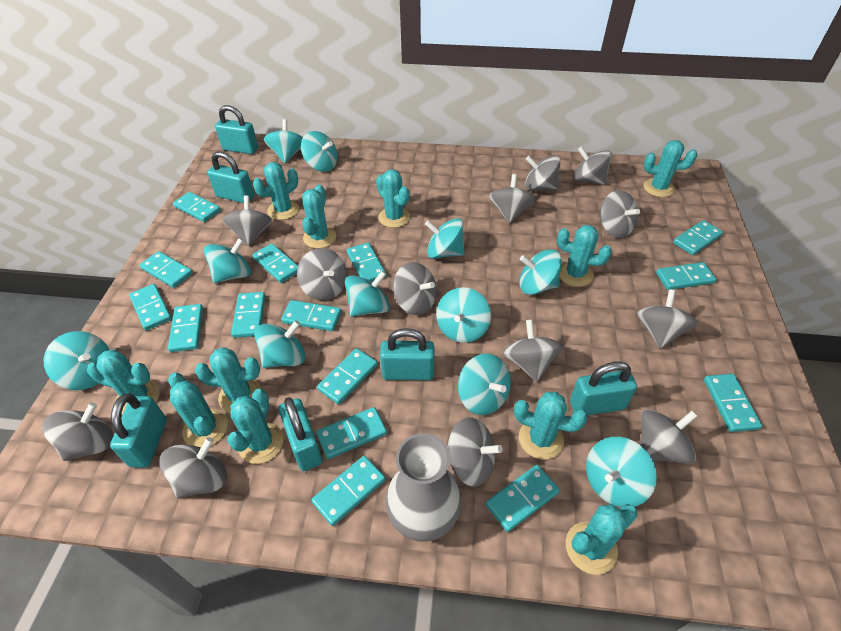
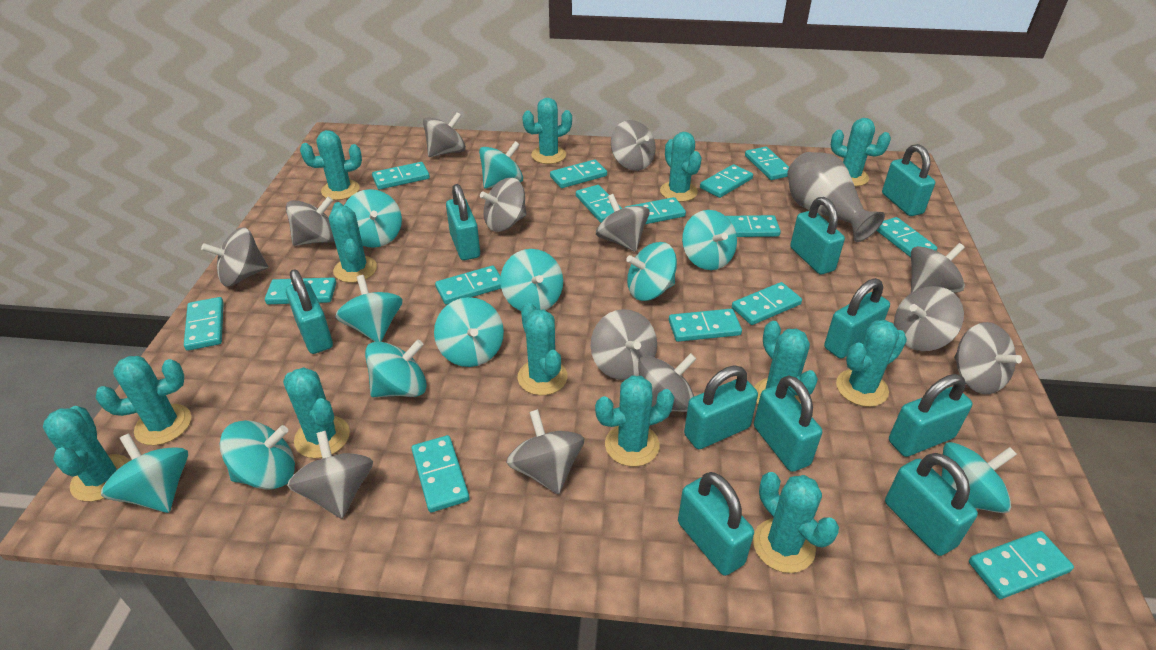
turquoise cactus: 11 -> 13
turquoise padlock: 6 -> 10

